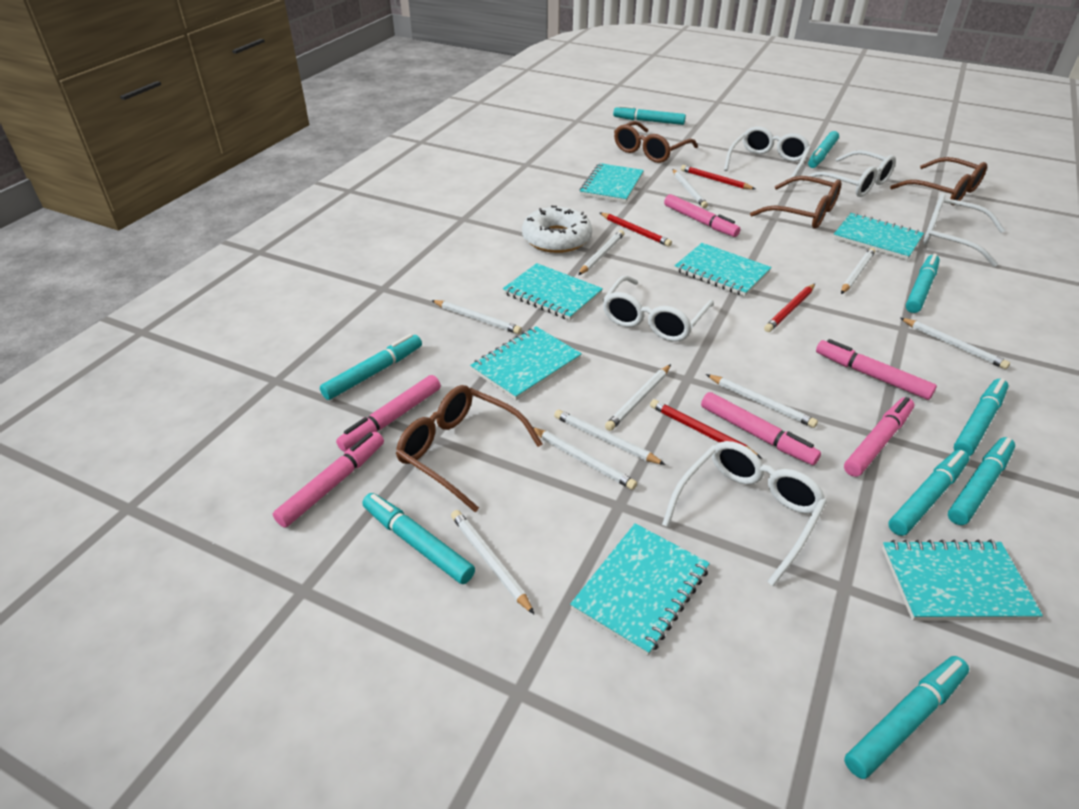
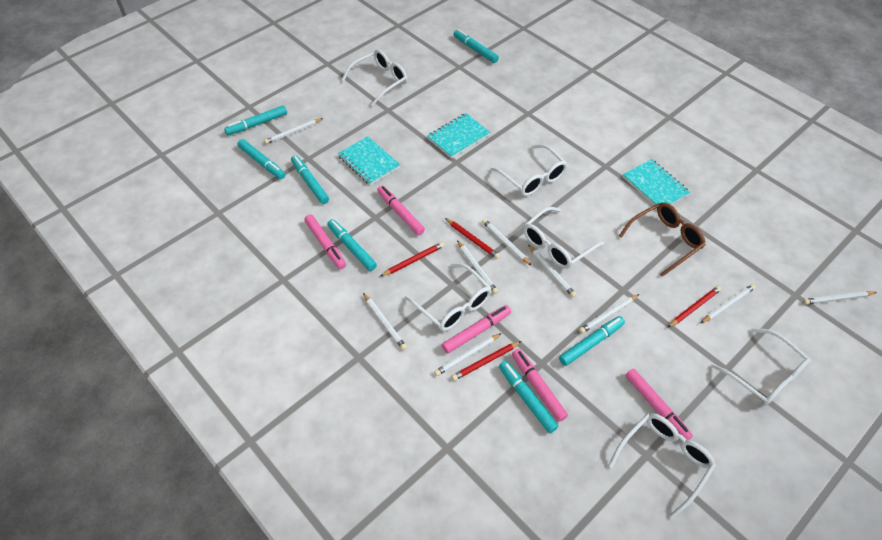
brown glasses: 4 -> 1
pink marker: 6 -> 5
turquoise marker: 9 -> 7
turquoise notebook: 7 -> 3
white donut: 1 -> 0
white glasses: 5 -> 6
white pencil: 10 -> 9

